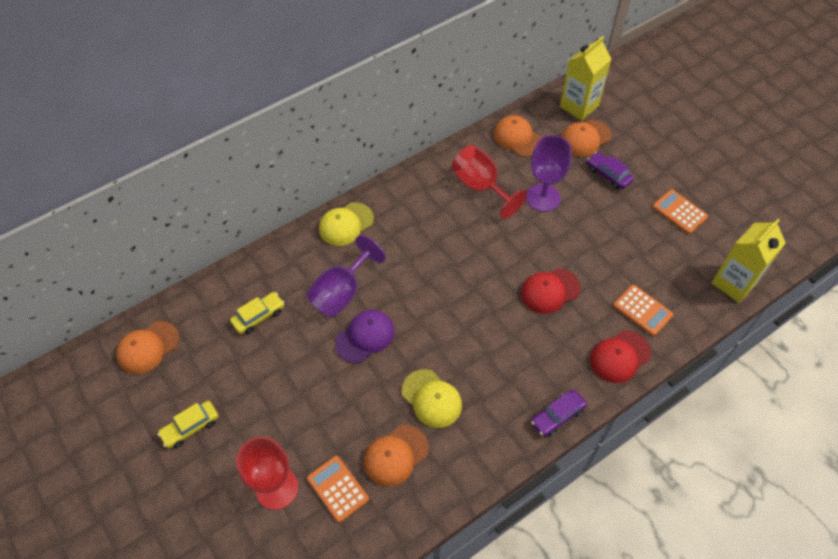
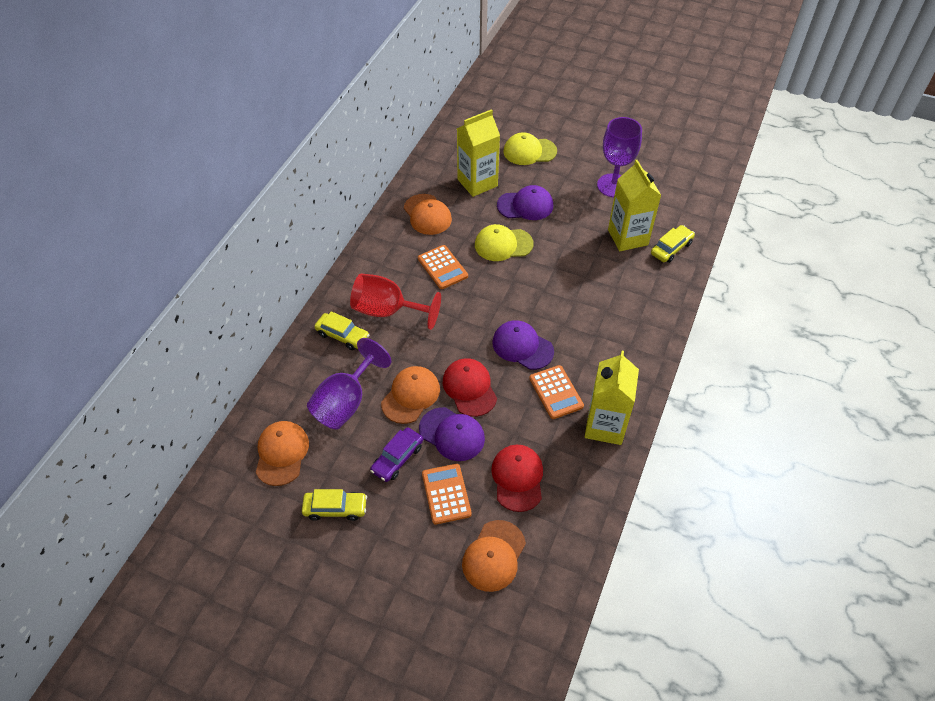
purple cap: 1 -> 3
purple car: 2 -> 1
red goblet: 2 -> 1
yellow car: 2 -> 3
yellow carton: 2 -> 3

